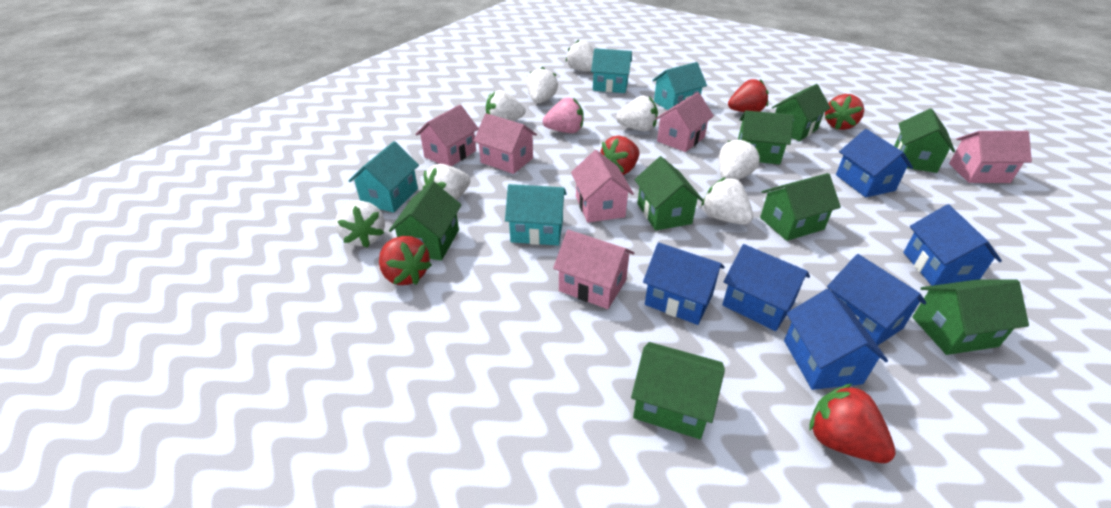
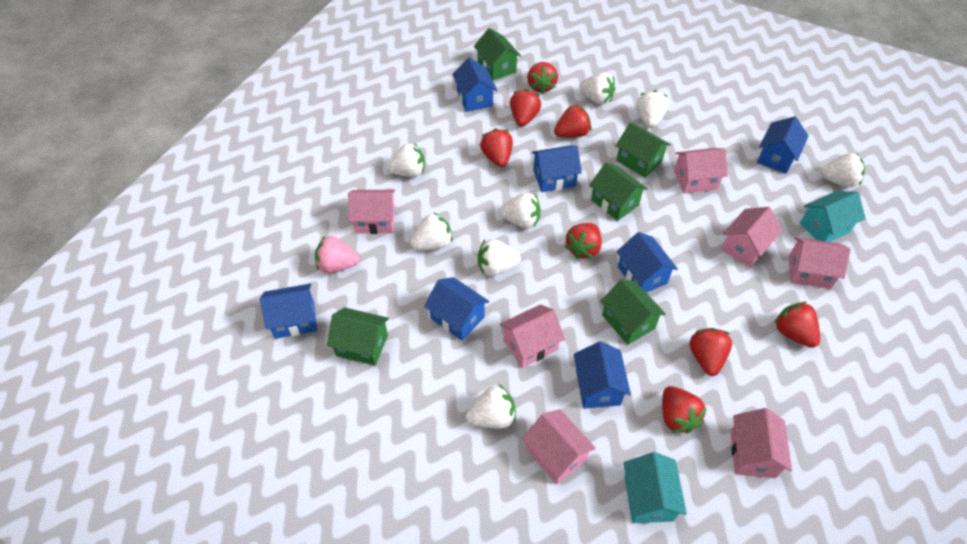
blue house: 6 -> 7
green house: 8 -> 5
pink house: 6 -> 7
red strawberry: 5 -> 8
turquoise house: 4 -> 2

